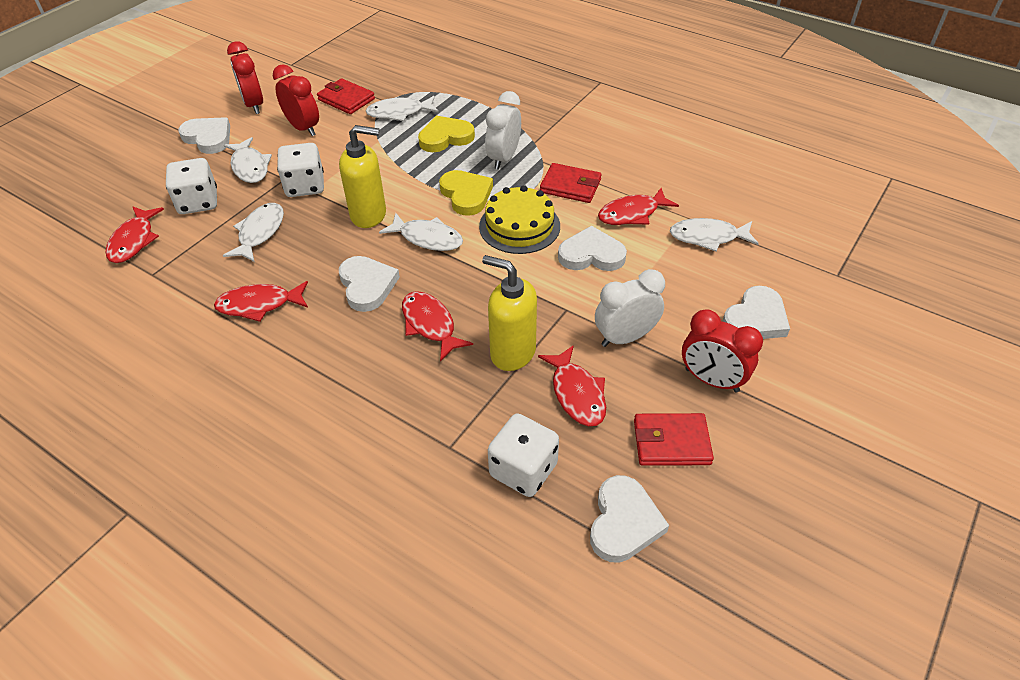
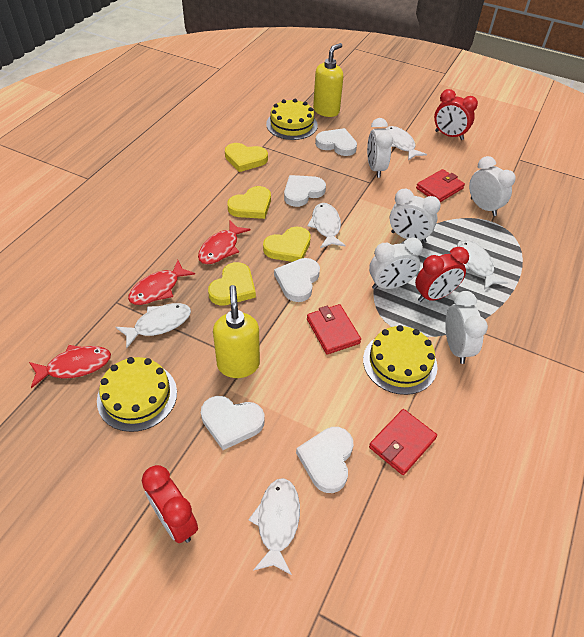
red fish: 5 -> 3
white clock: 2 -> 5
white dice: 3 -> 0
yellow cake: 1 -> 3
yellow heart: 2 -> 4

